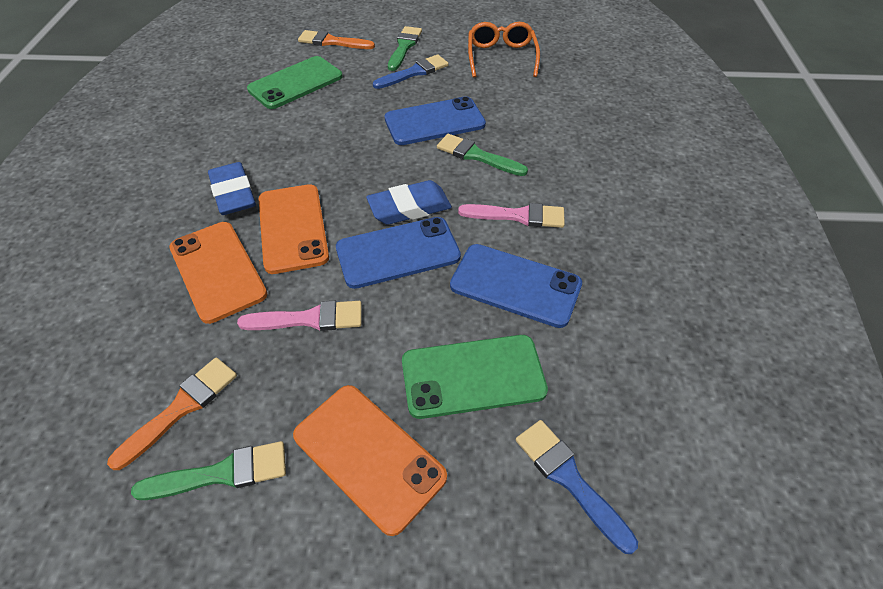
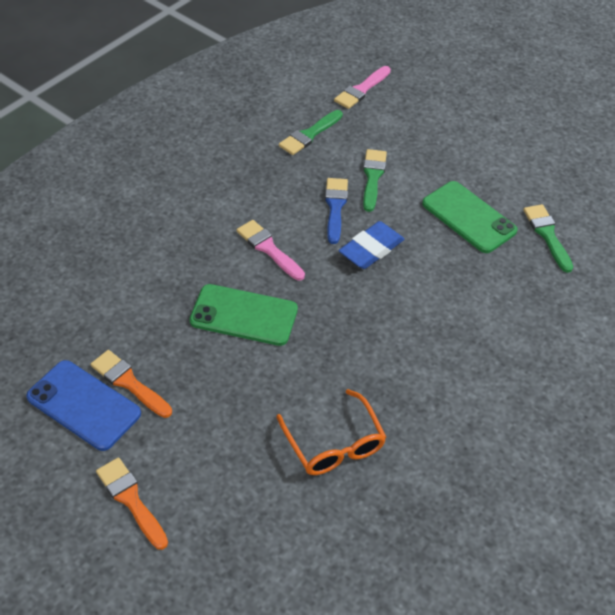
blue brush: 2 -> 1
blue eraser: 2 -> 1
blue phone: 3 -> 1
orange phone: 3 -> 0

